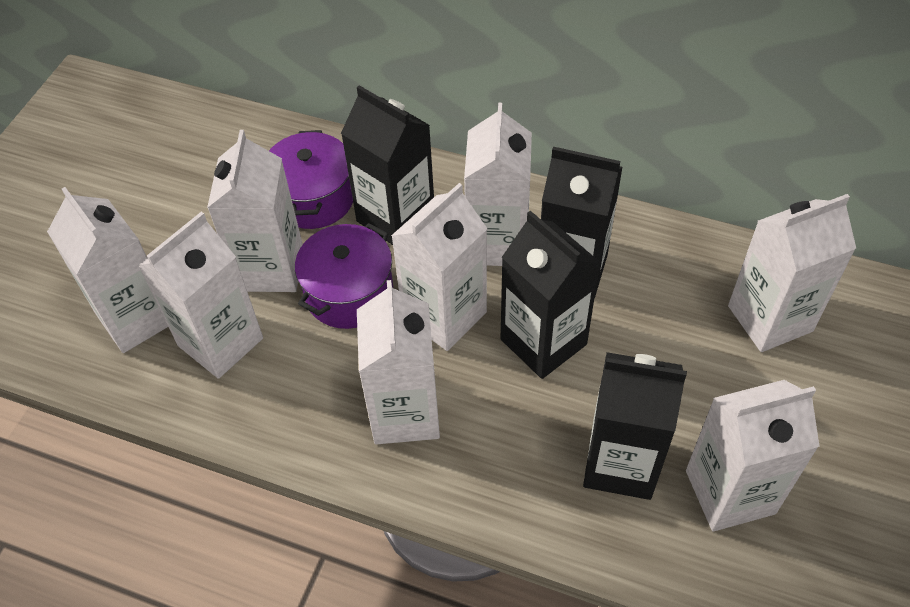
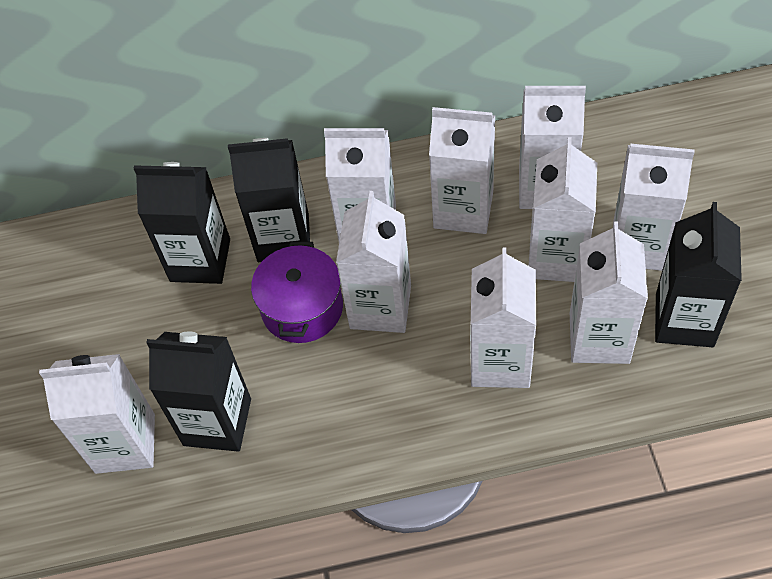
purple pot: 2 -> 1
white carton: 8 -> 9

